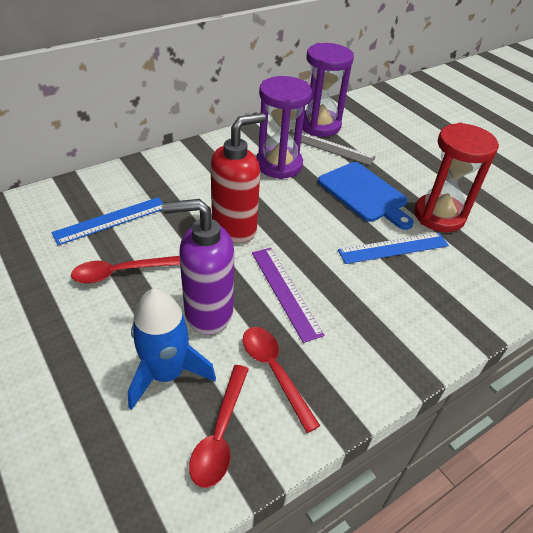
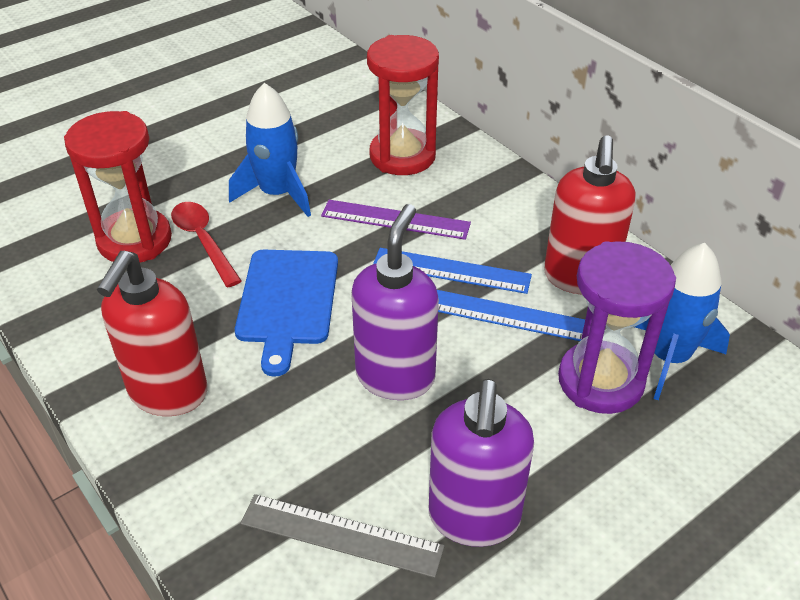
blue rocket: 1 -> 2
purple hourglass: 2 -> 1
purple soap dispenser: 1 -> 2
red hourglass: 1 -> 2
red soap dispenser: 1 -> 2
red spoon: 3 -> 1

